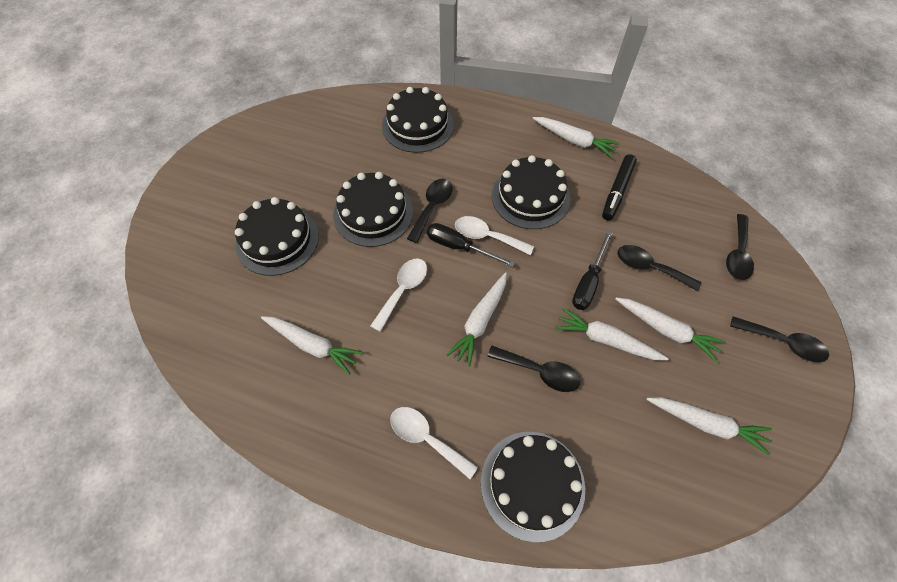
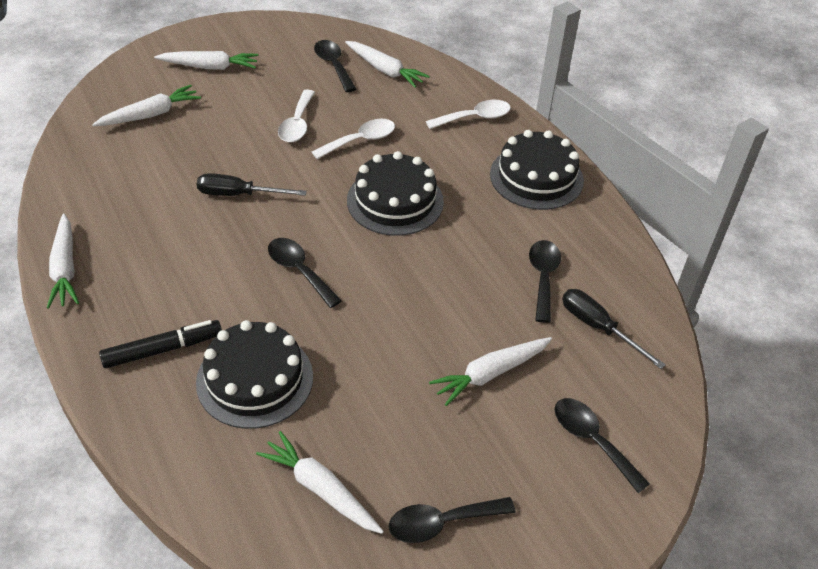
black cake: 5 -> 3

